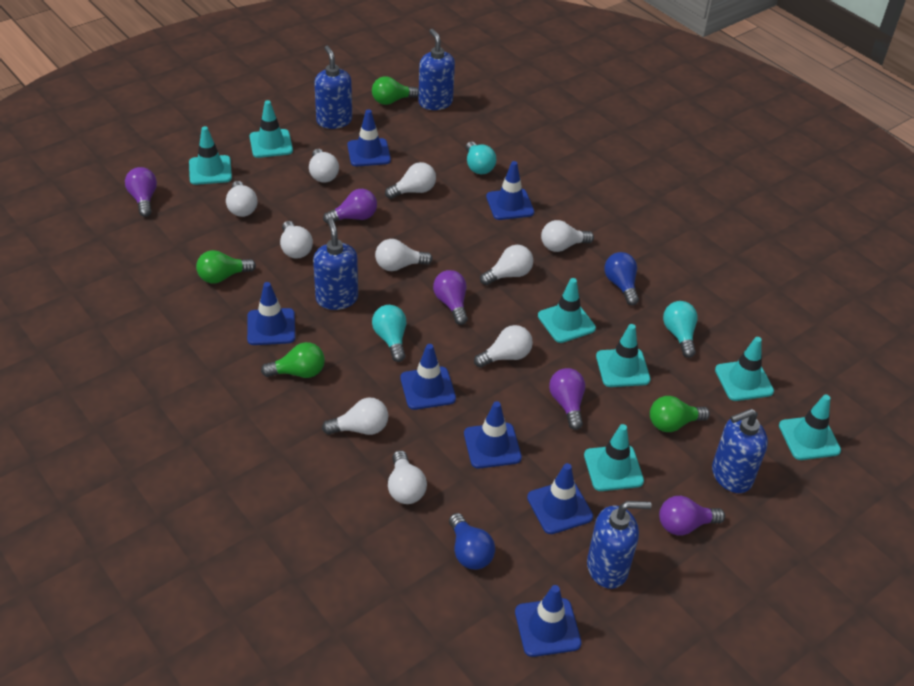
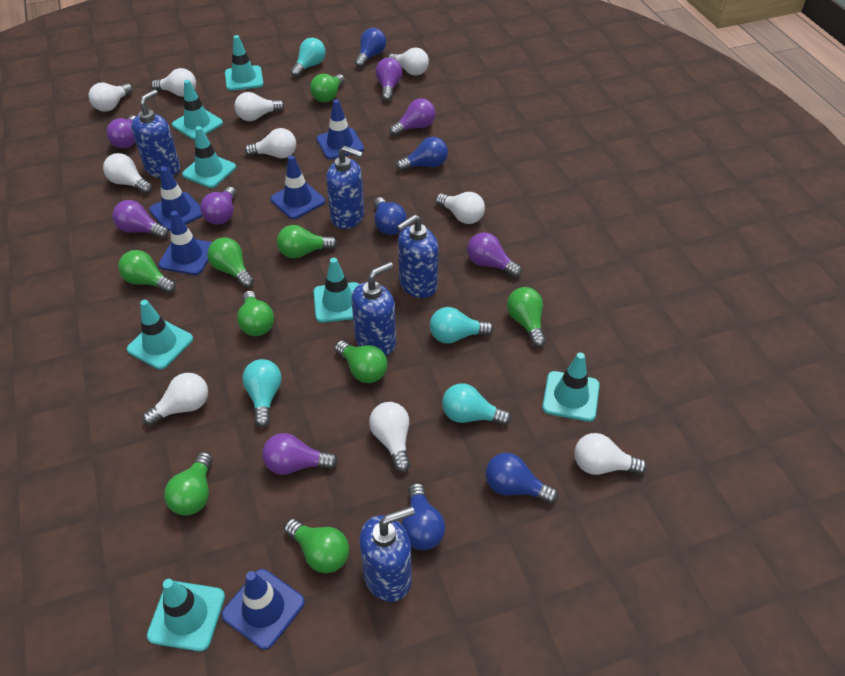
blue light bulb: 2 -> 5
blue traffic cone: 7 -> 5
green light bulb: 4 -> 9
purple light bulb: 5 -> 7
turquoise light bulb: 3 -> 4

